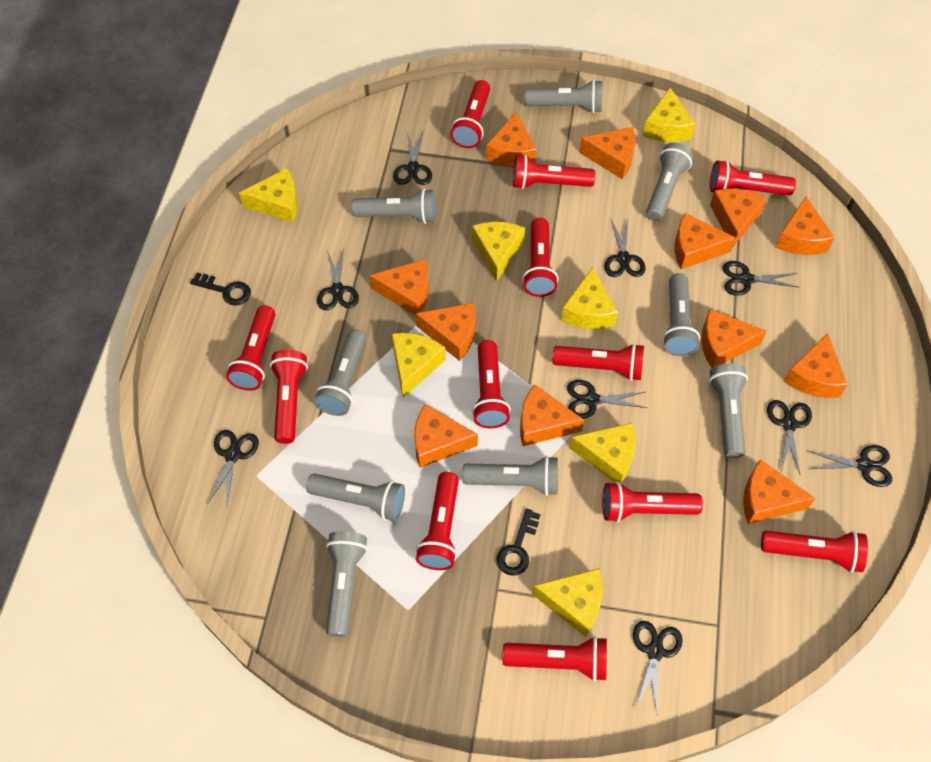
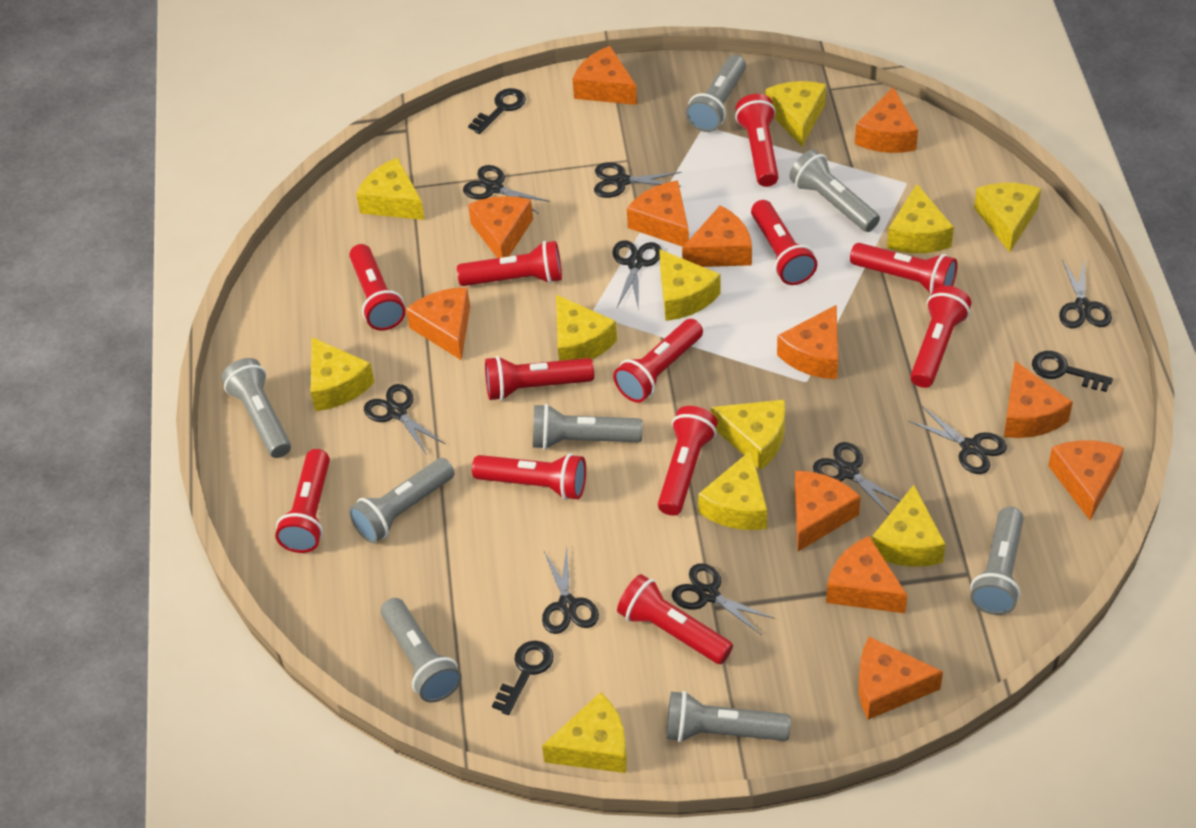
black key: 2 -> 3
grey flashlight: 9 -> 8
yellow cheese: 7 -> 11

